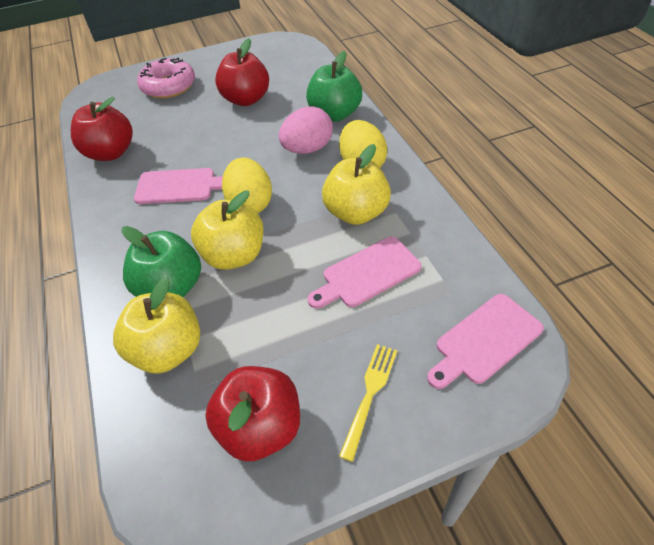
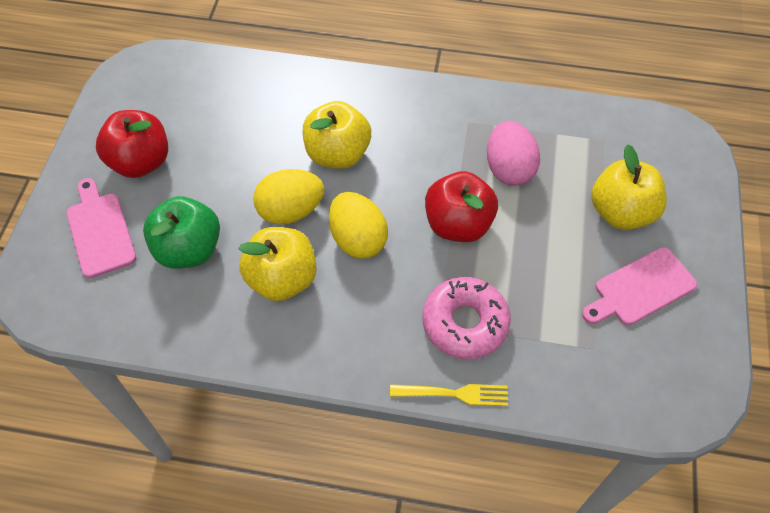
green apple: 2 -> 1
pink cutting board: 3 -> 2
red apple: 3 -> 2

